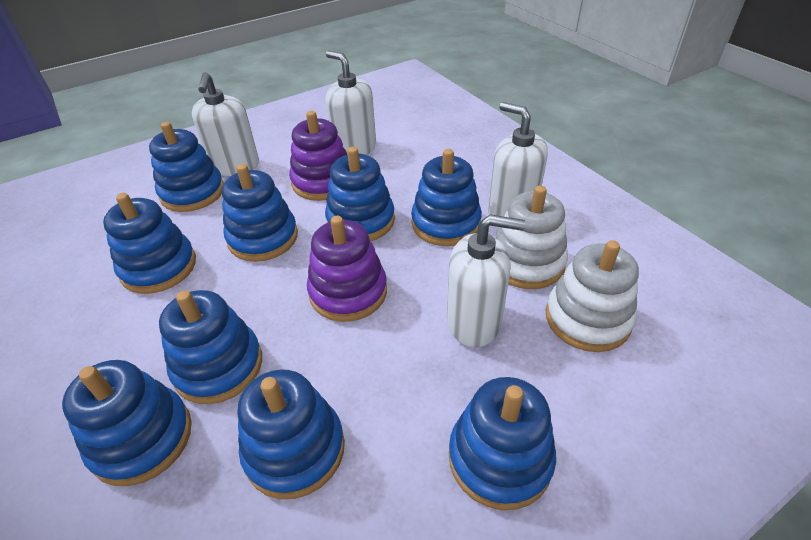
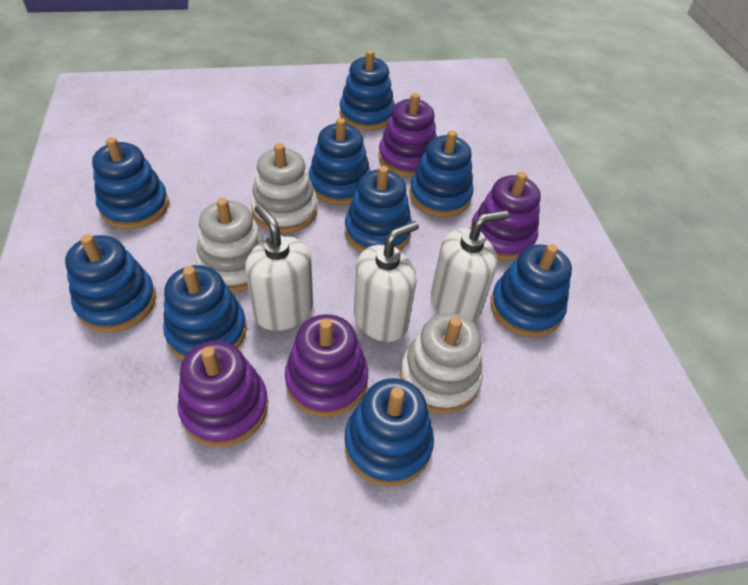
purple stacking toy: 2 -> 4
white soap dispenser: 4 -> 3
white stacking toy: 2 -> 3

